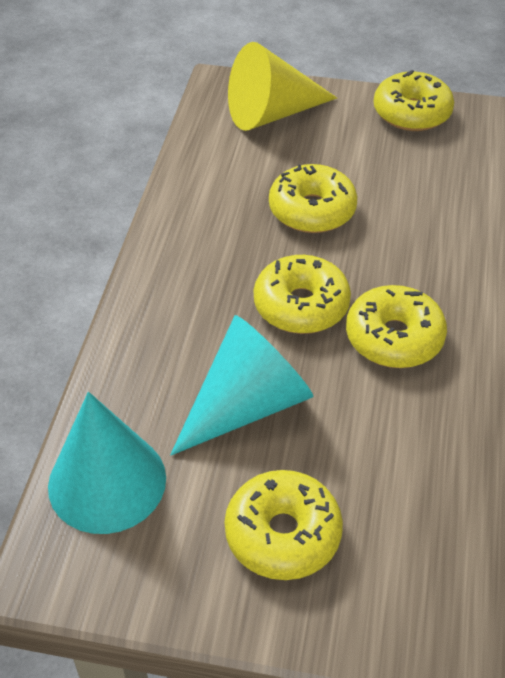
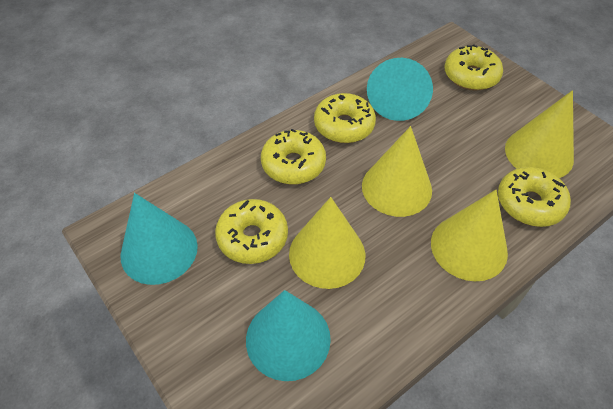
turquoise cone: 2 -> 3
yellow cone: 1 -> 4

